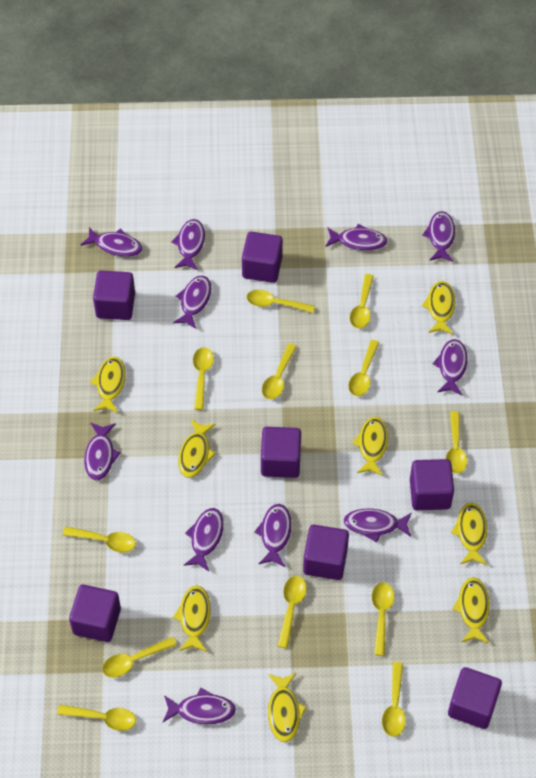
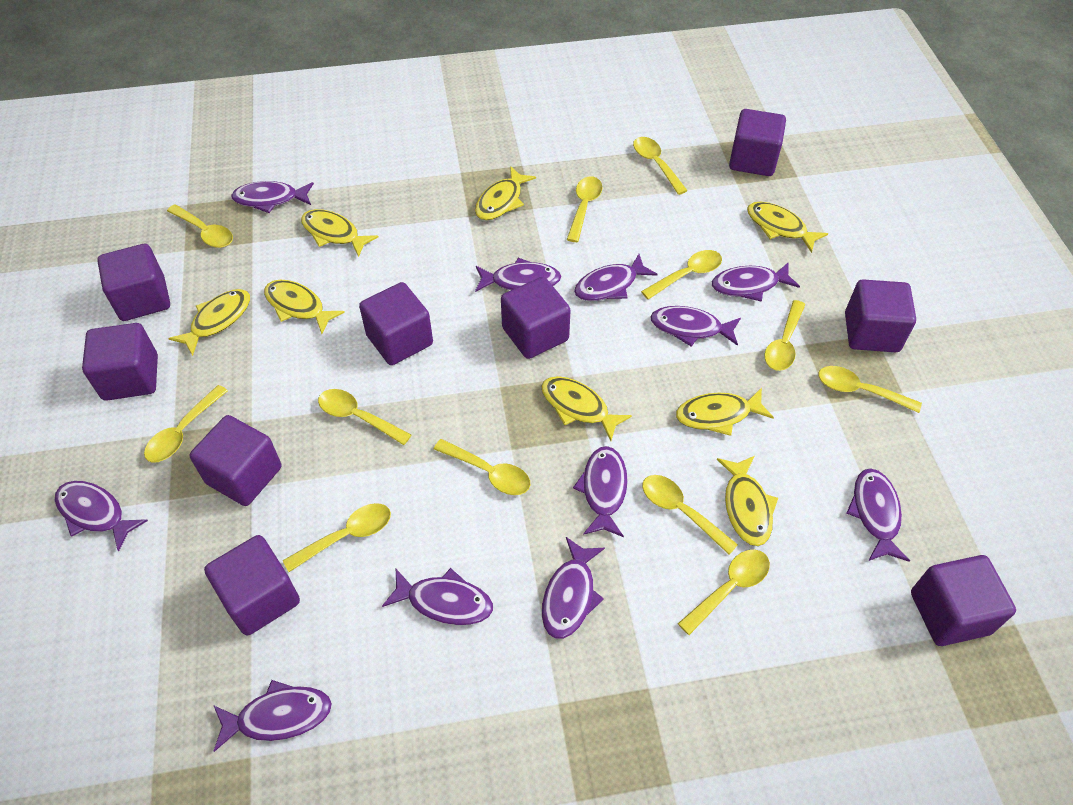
purple cube: 7 -> 9

